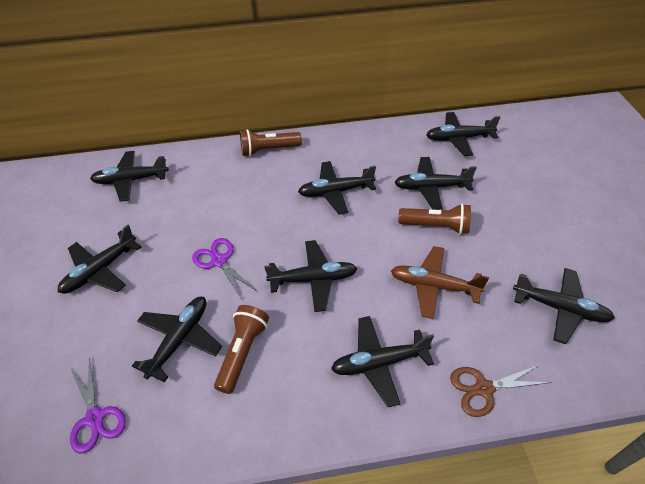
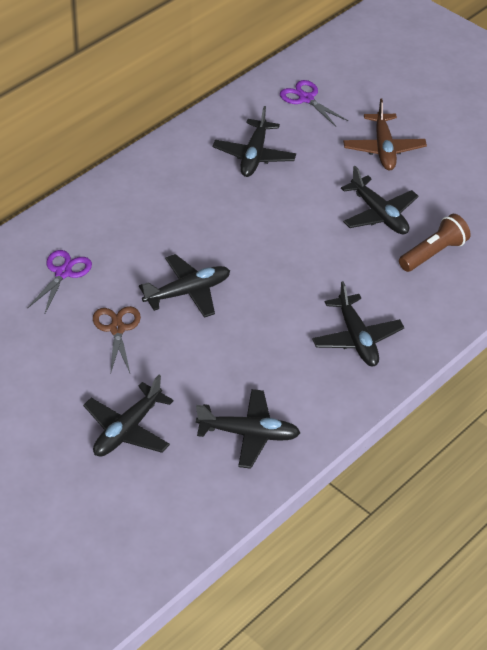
black plane: 9 -> 6
brown flashlight: 3 -> 1

